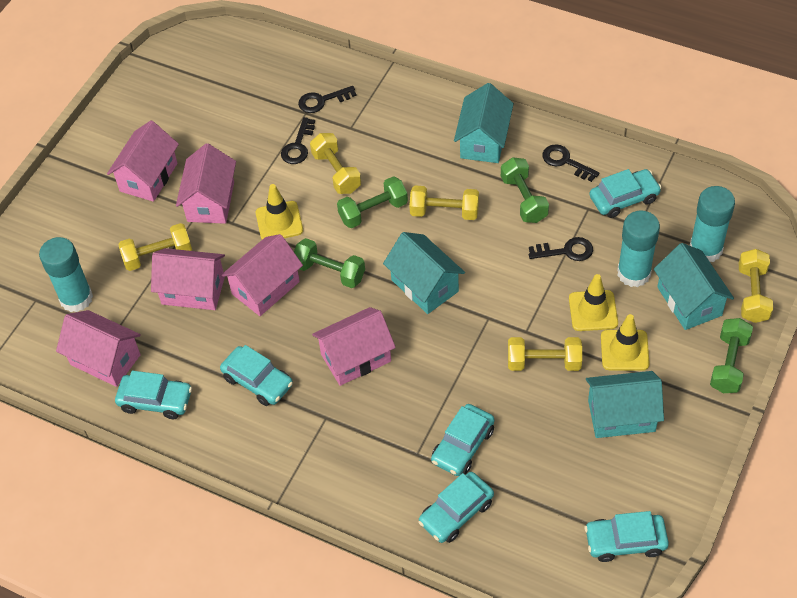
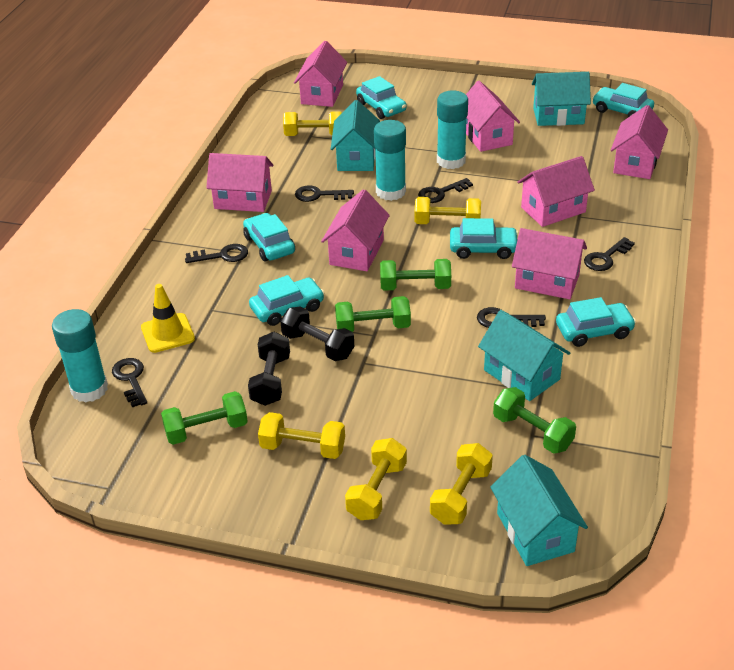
black dumbbell: 0 -> 2
black key: 4 -> 6
pink house: 6 -> 7
yellow traffic cone: 3 -> 1

